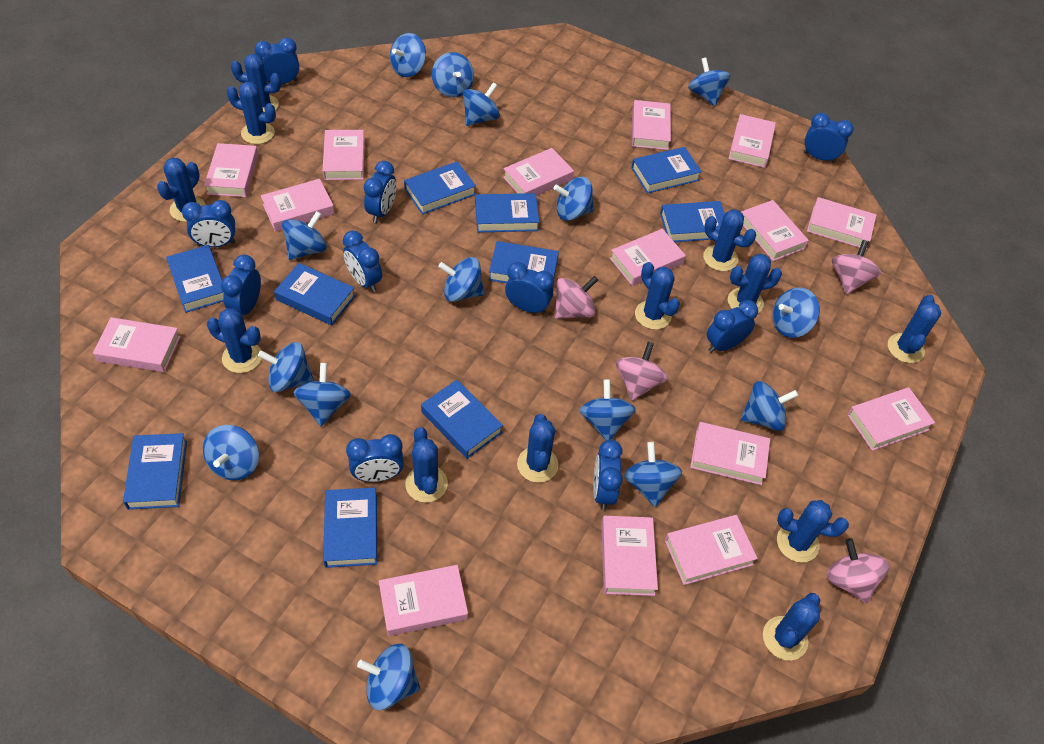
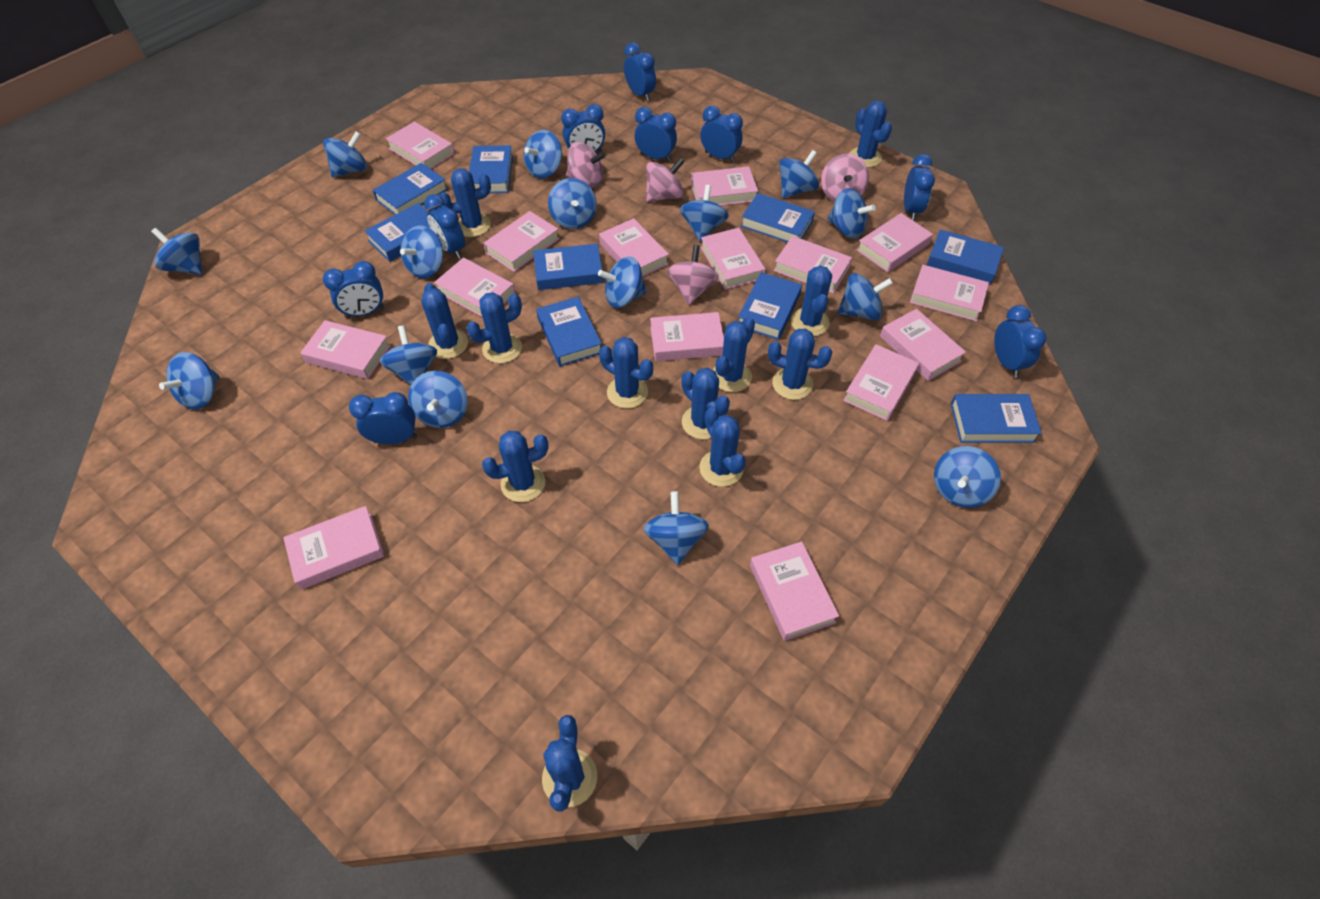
blue book: 10 -> 9
blue clock: 10 -> 9

